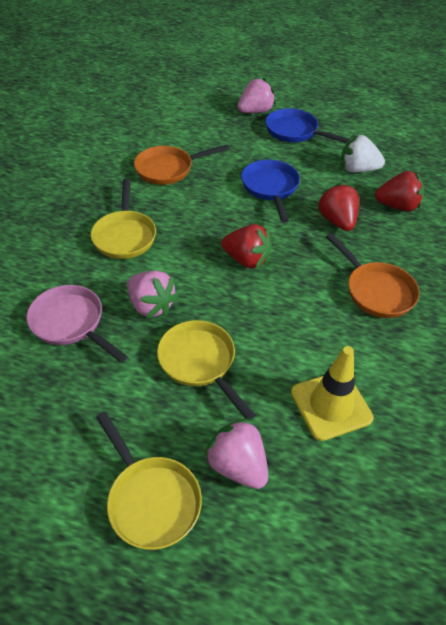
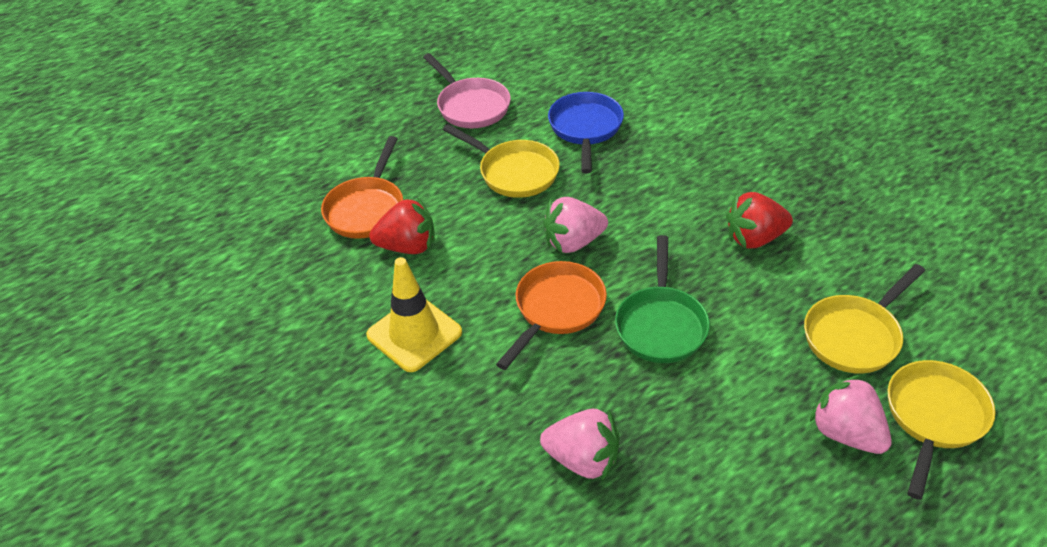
blue pan: 2 -> 1
green pan: 0 -> 1
red strawberry: 3 -> 2
white strawberry: 1 -> 0

